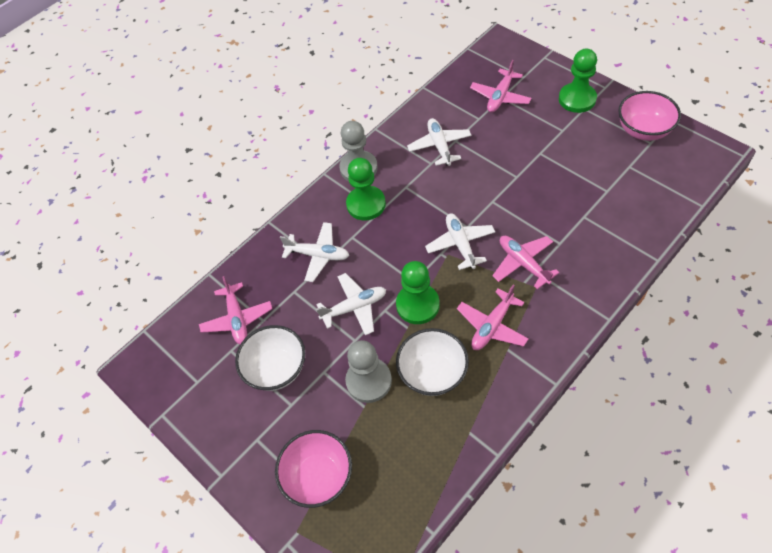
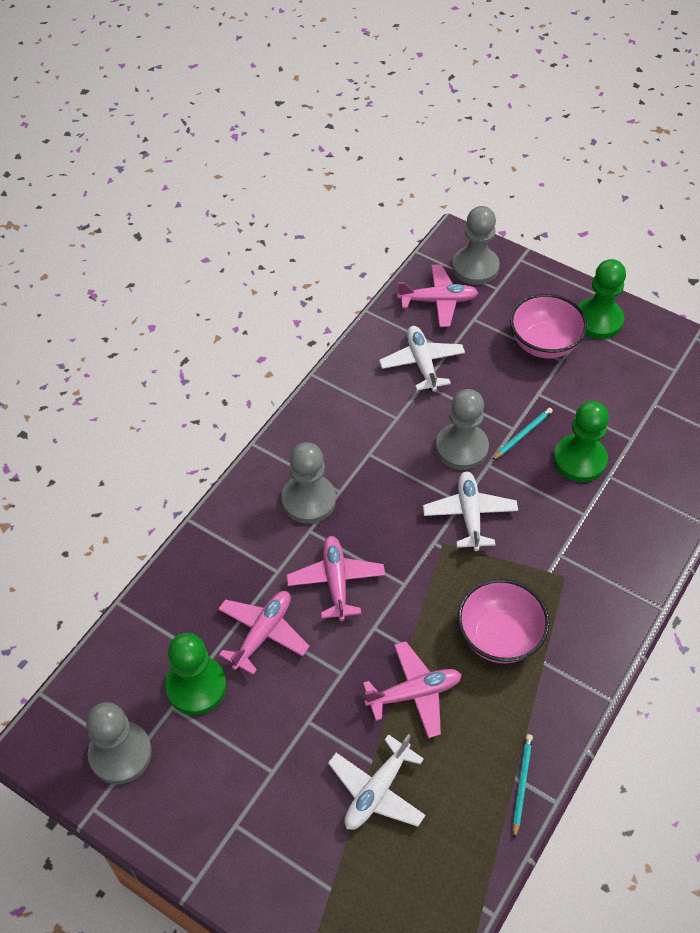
grey pawn: 2 -> 4
turquoise pencil: 0 -> 2
white bowl: 2 -> 0
white plane: 4 -> 3

